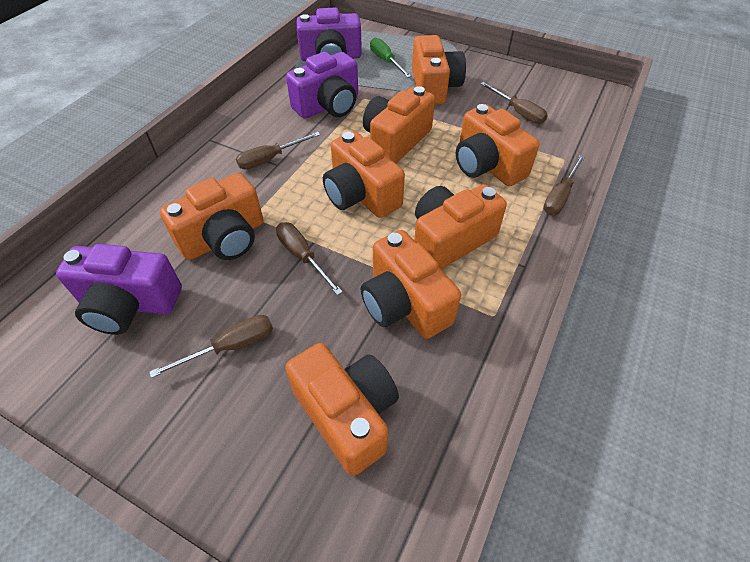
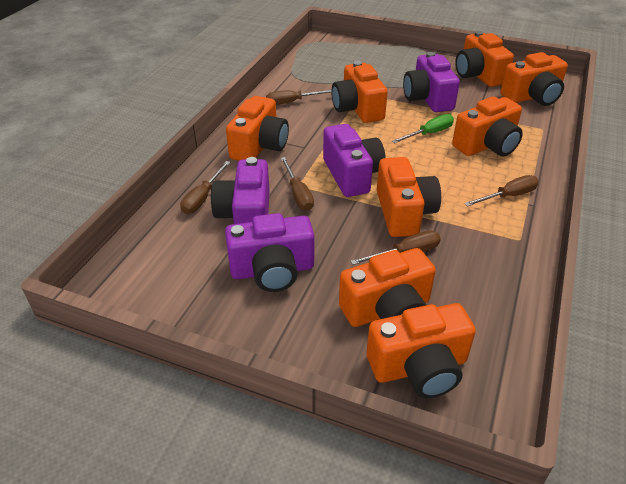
purple camera: 3 -> 4

